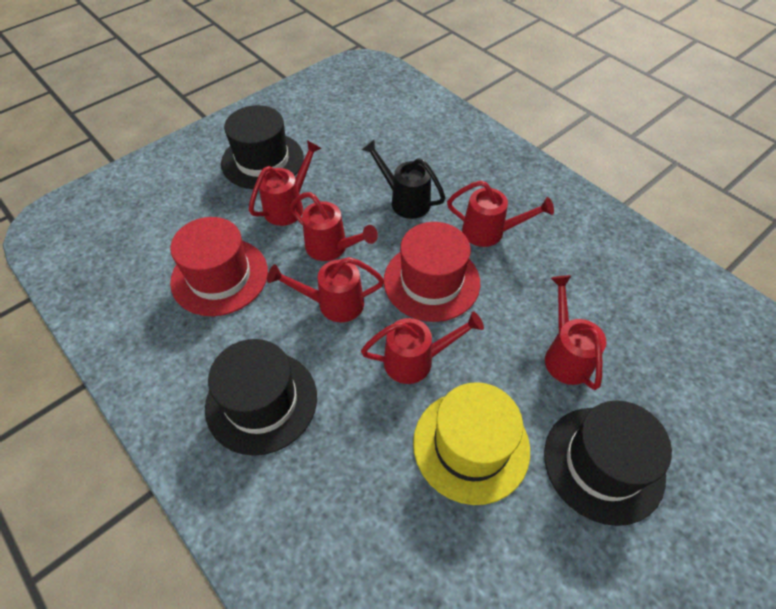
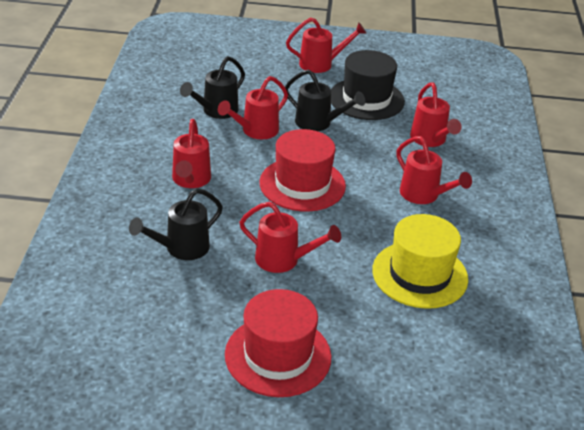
black hat: 3 -> 1
black watering can: 1 -> 3

